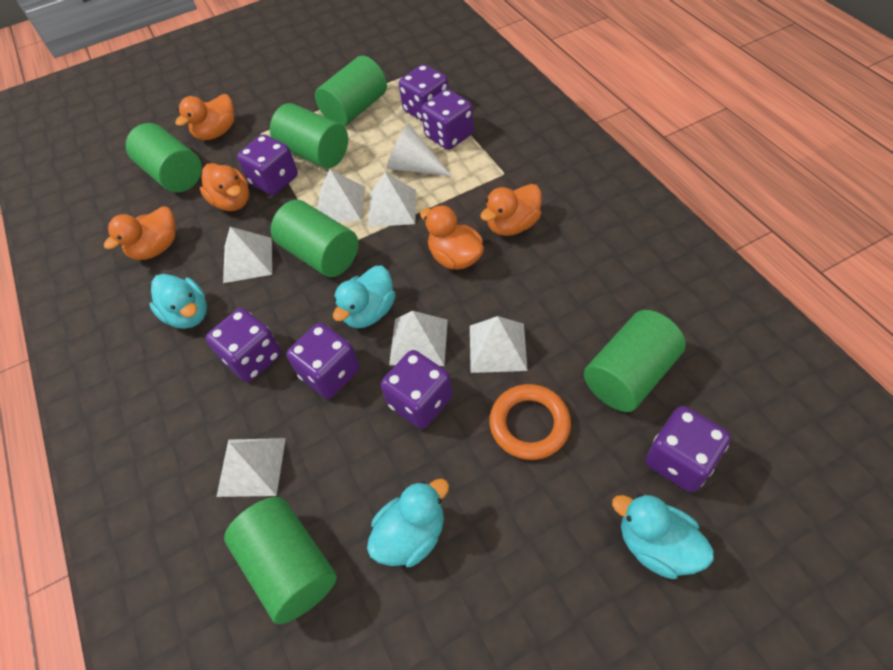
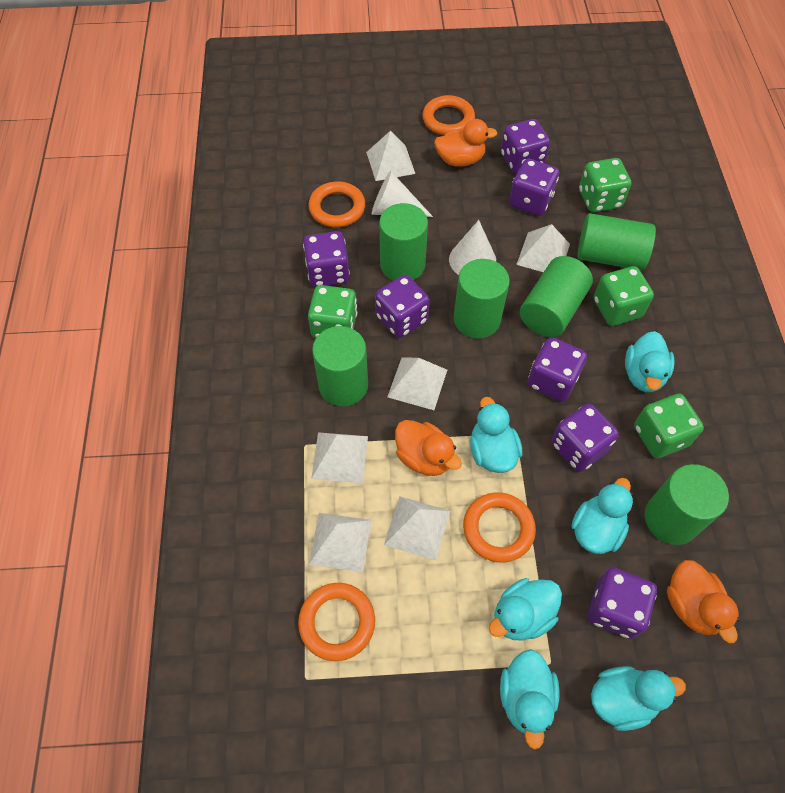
green dice: 0 -> 4
orange duck: 5 -> 3
orange ring: 1 -> 4
turquoise duck: 4 -> 6
white cone: 1 -> 2

